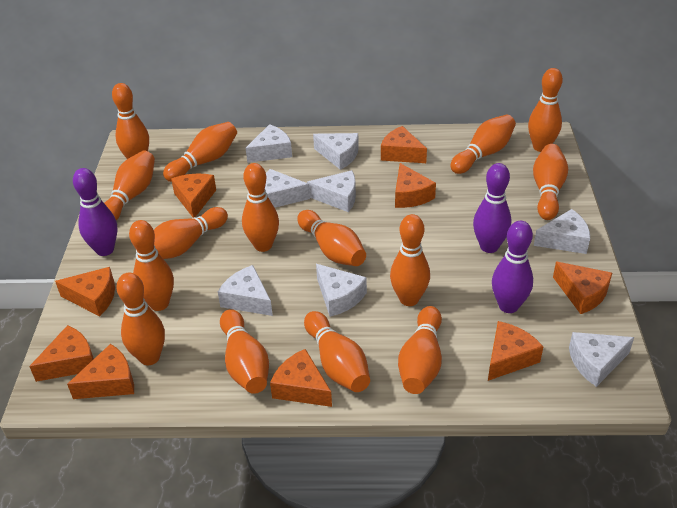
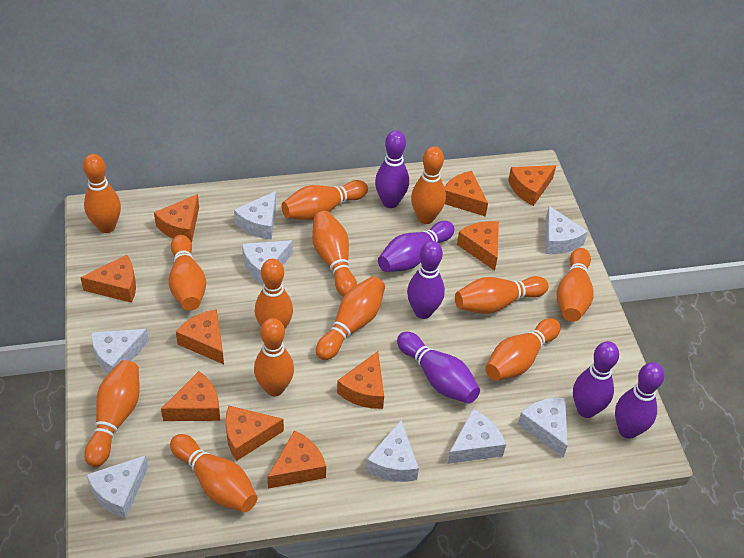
orange bowling pin: 15 -> 13
orange cheese: 9 -> 10
purple bowling pin: 3 -> 6

